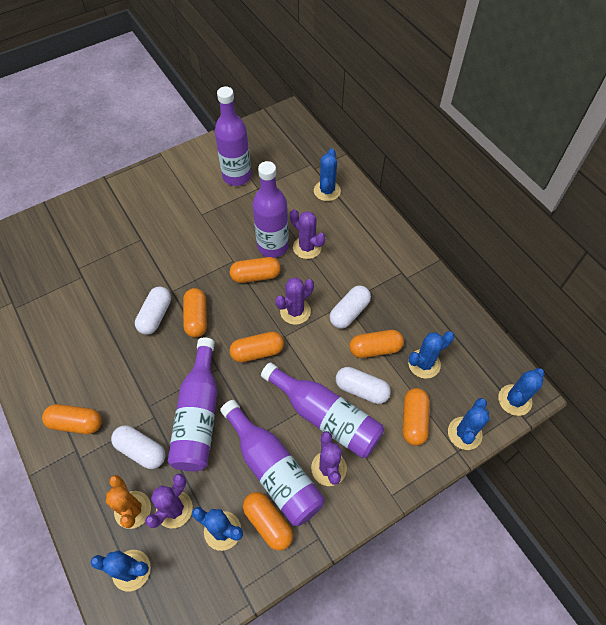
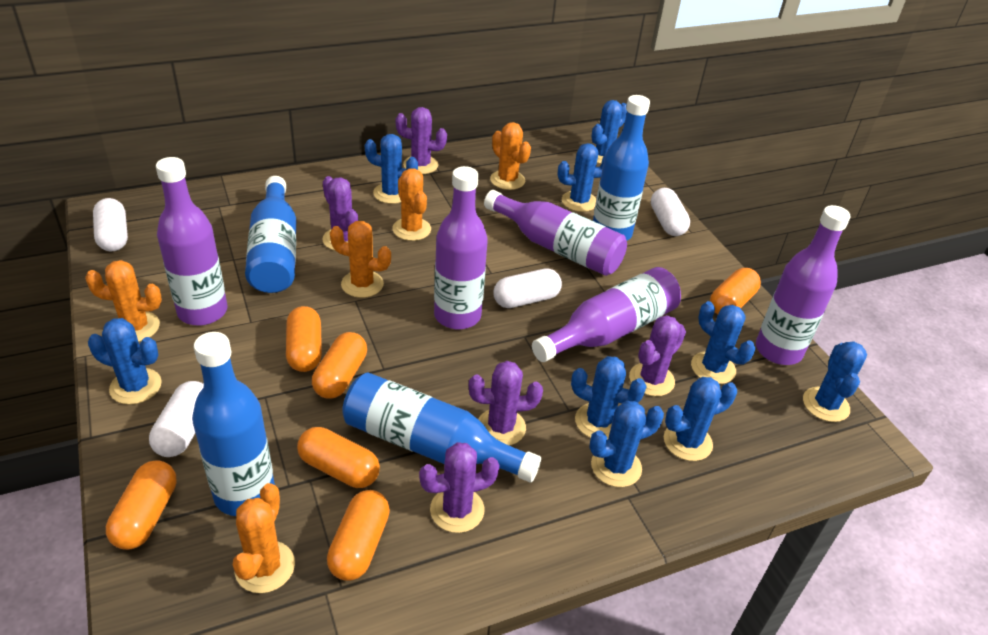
blue bottle: 0 -> 4
blue cactus: 6 -> 9
orange cactus: 1 -> 5
orange capsule: 7 -> 6
purple cactus: 4 -> 5

